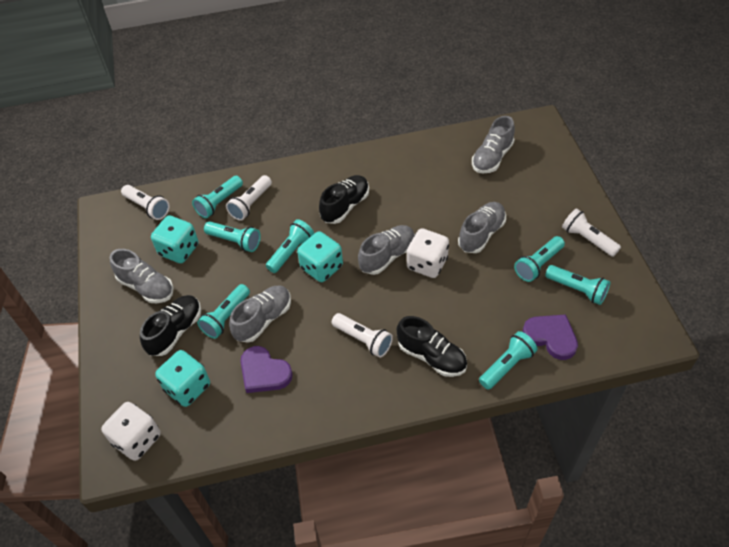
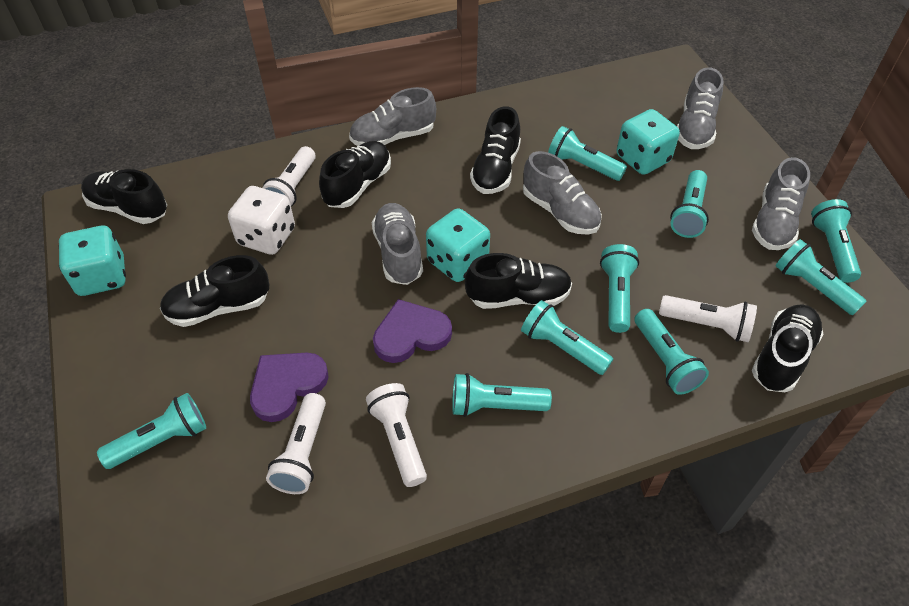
black shoe: 3 -> 6
turquoise flashlight: 7 -> 9
white dice: 2 -> 1

